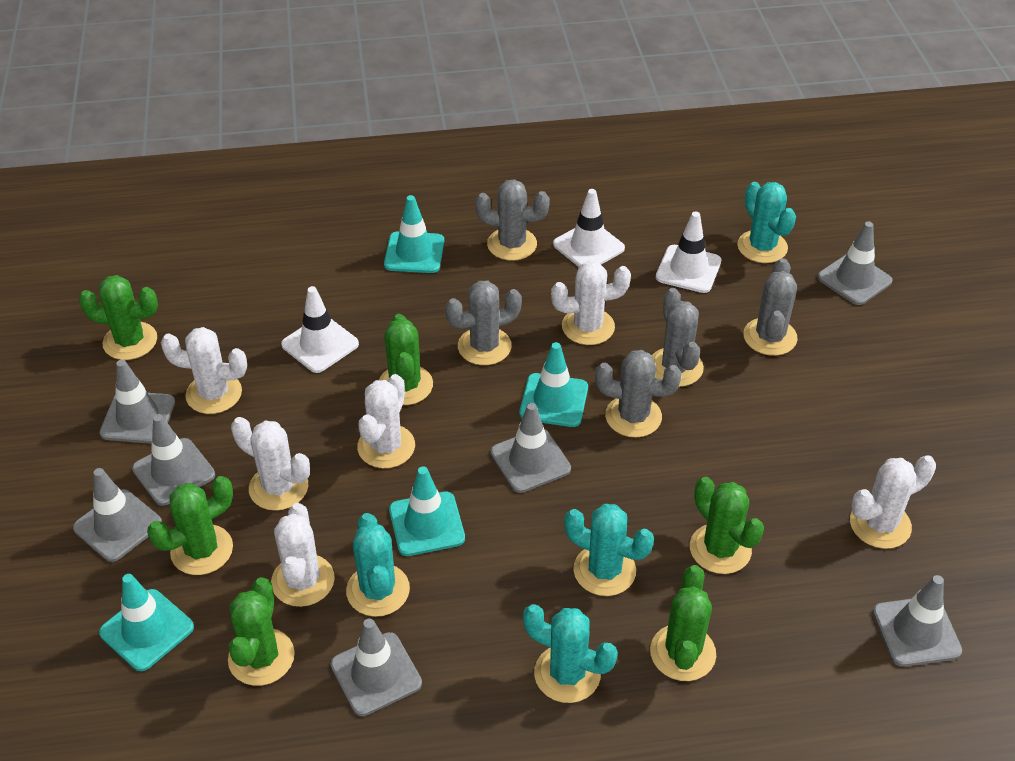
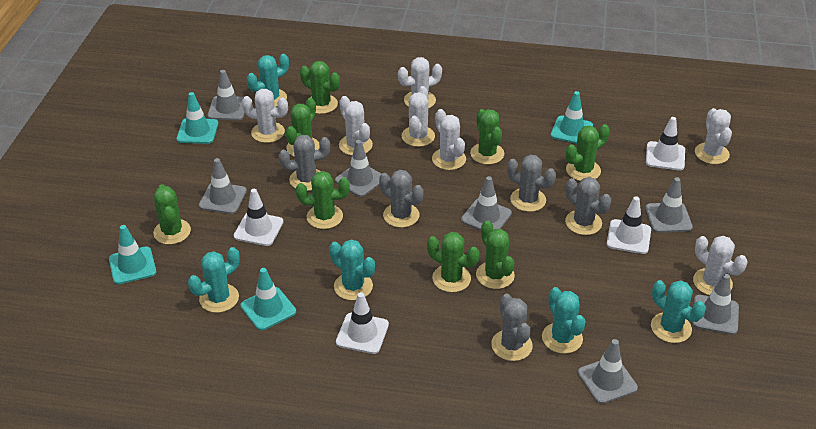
green cactus: 6 -> 8
turquoise cactus: 4 -> 5
white cactus: 6 -> 7
white traffic cone: 3 -> 4

